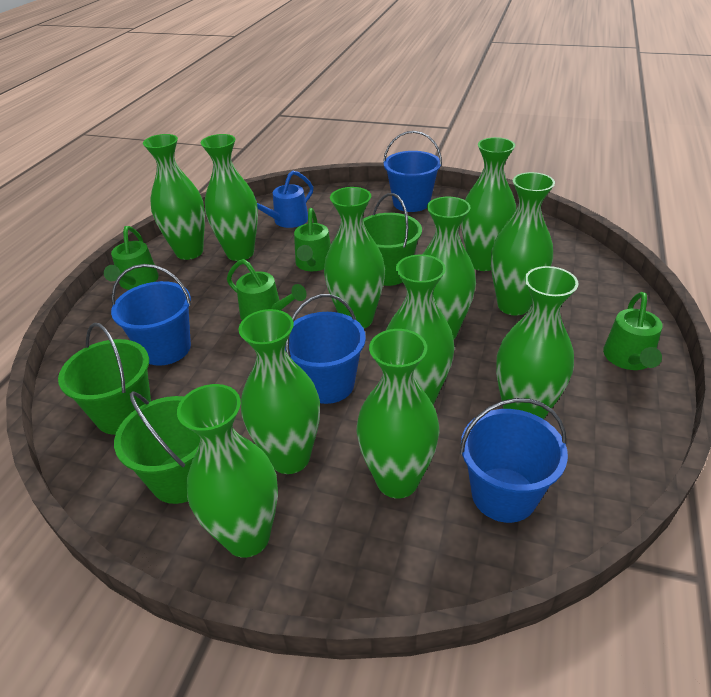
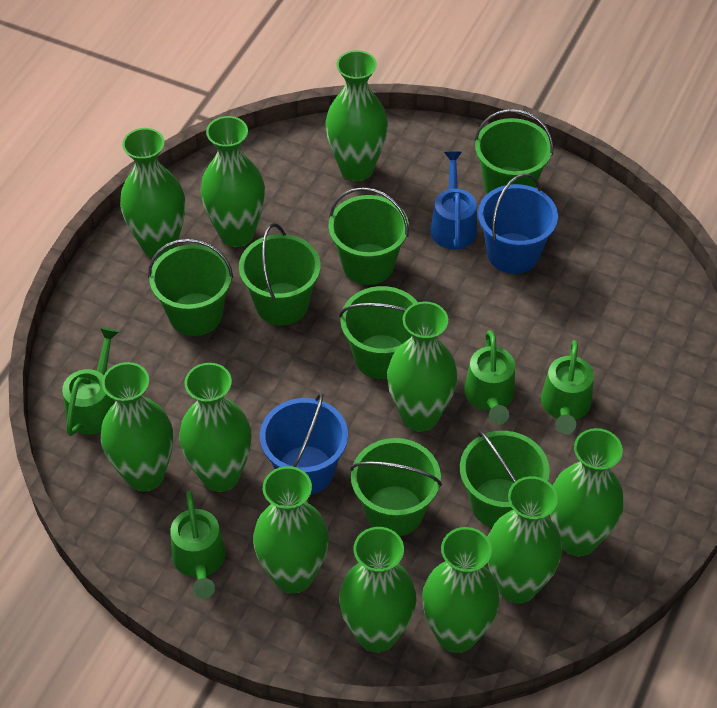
blue bucket: 4 -> 2
green bucket: 3 -> 7

